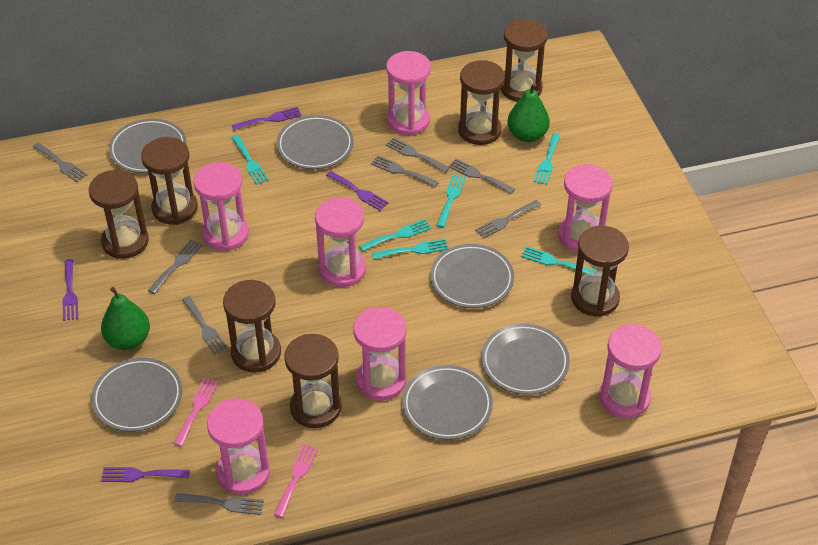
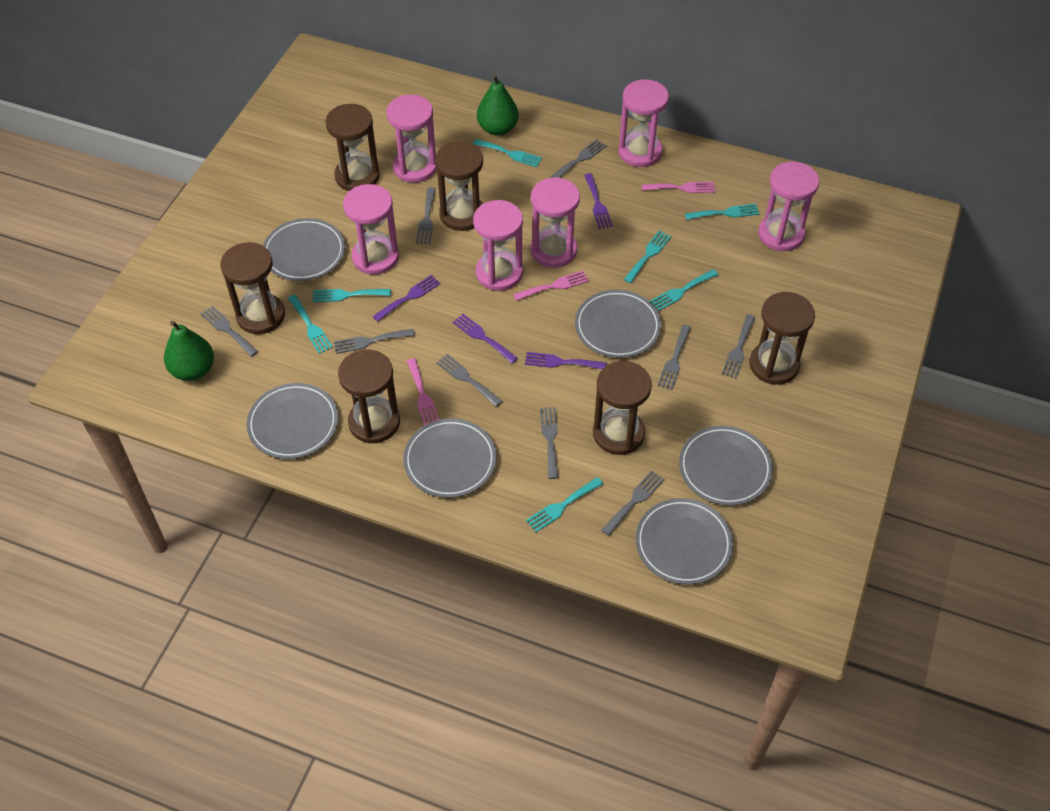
brown hourglass: 7 -> 6
grey fork: 8 -> 9
pink fork: 2 -> 3
pink hourglass: 7 -> 6
turquoise fork: 6 -> 7

